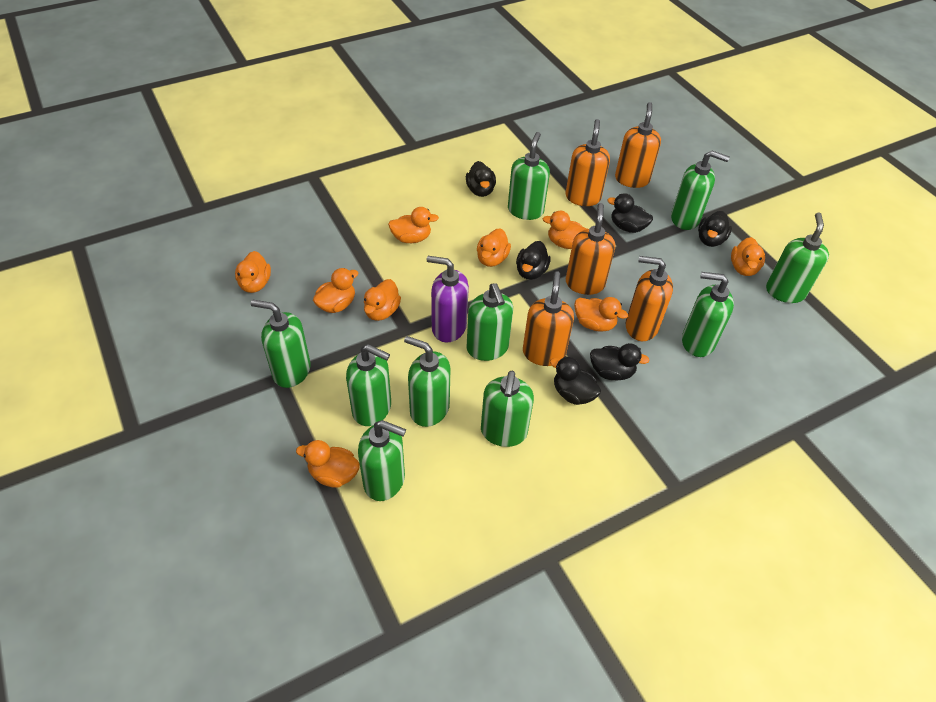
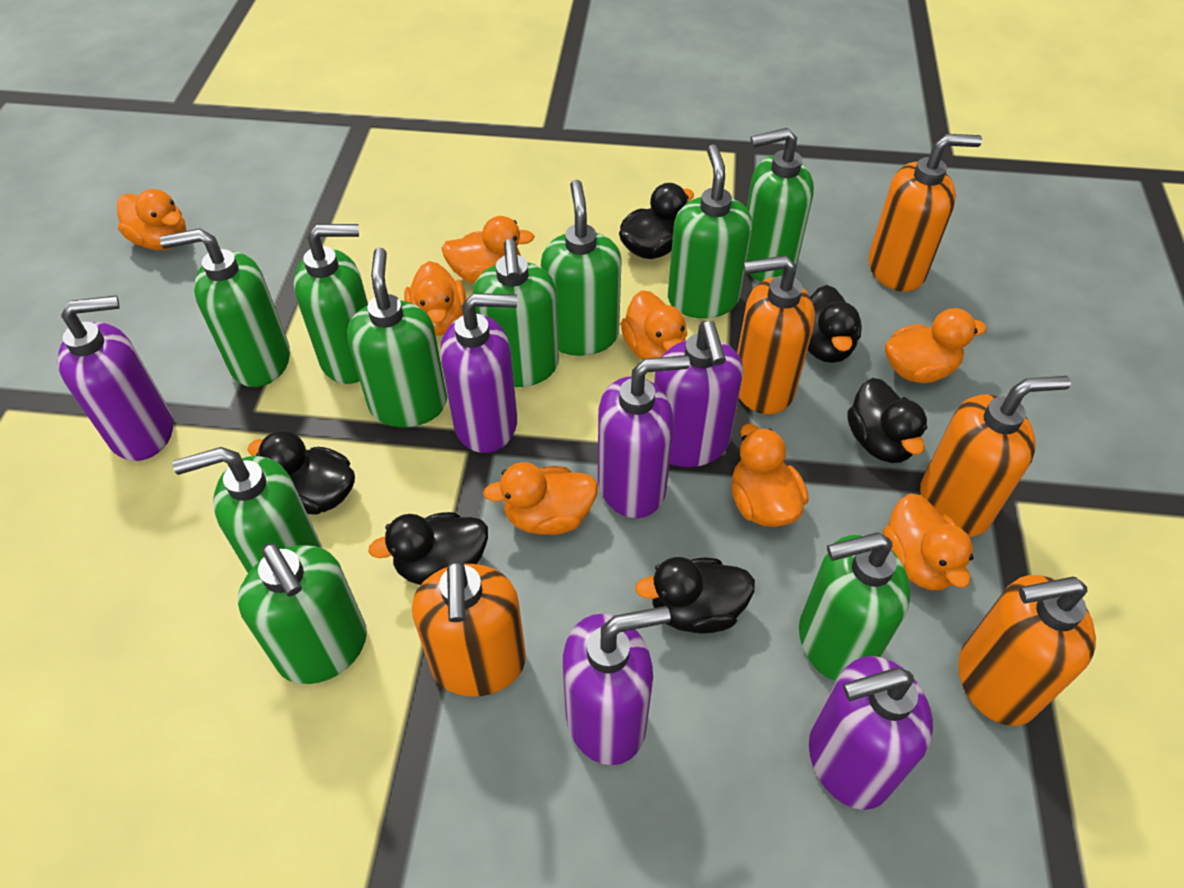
orange duck: 9 -> 8
purple soap dispenser: 1 -> 6

